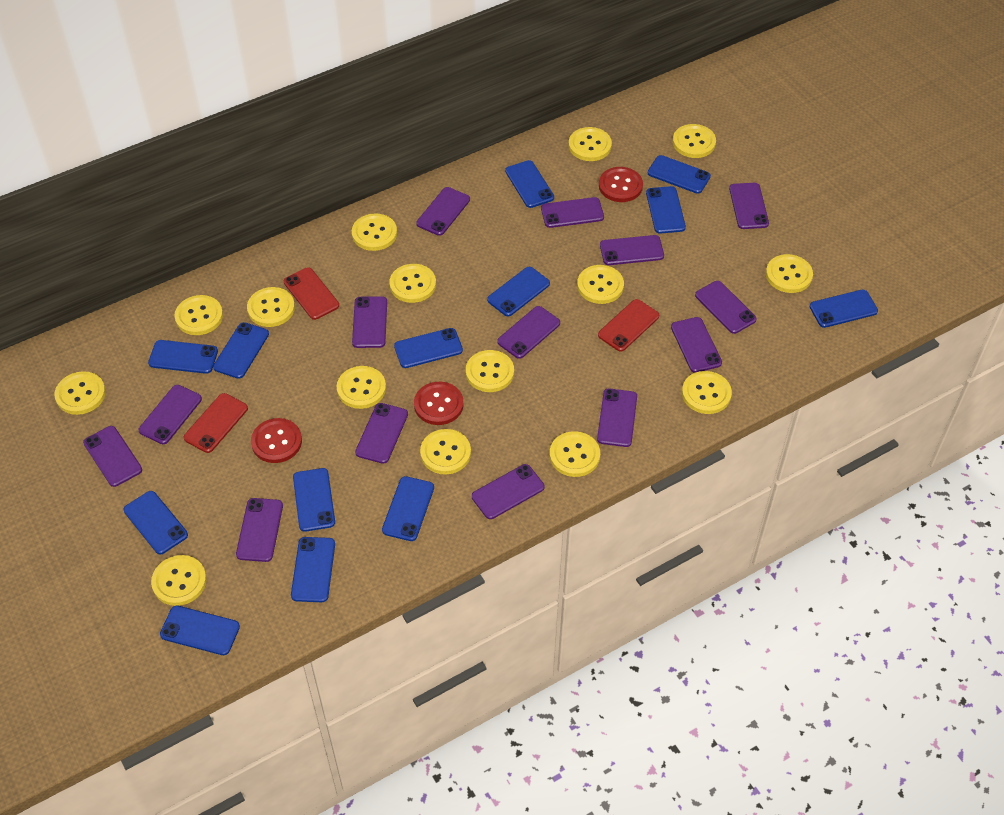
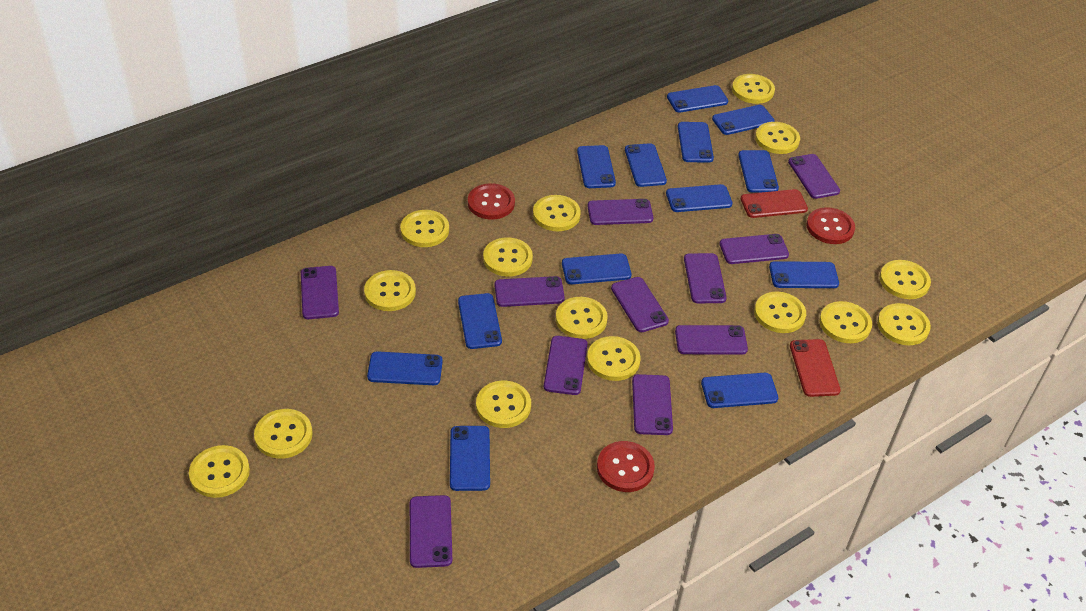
purple phone: 14 -> 11
red phone: 3 -> 2

